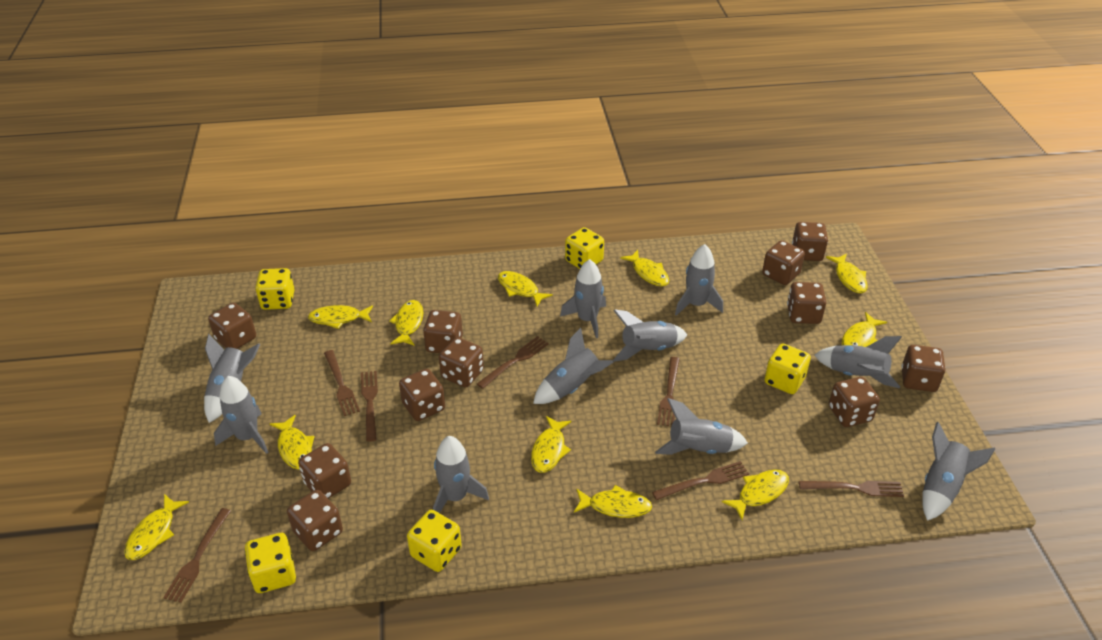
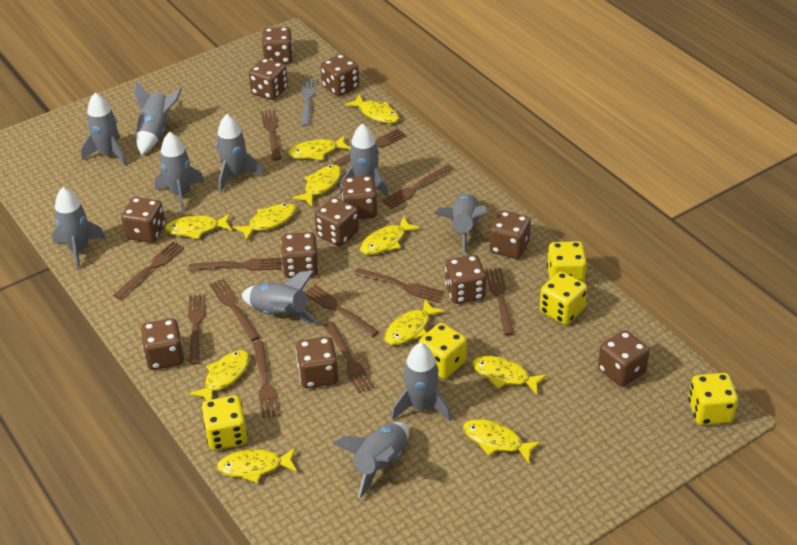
brown dice: 11 -> 12
brown fork: 7 -> 12
grey fork: 0 -> 1

